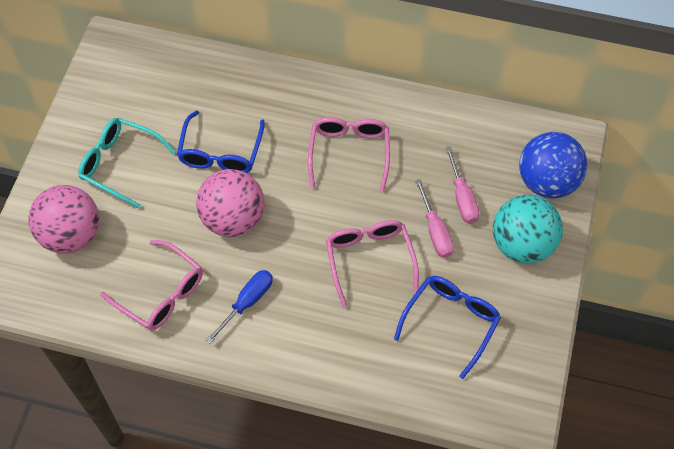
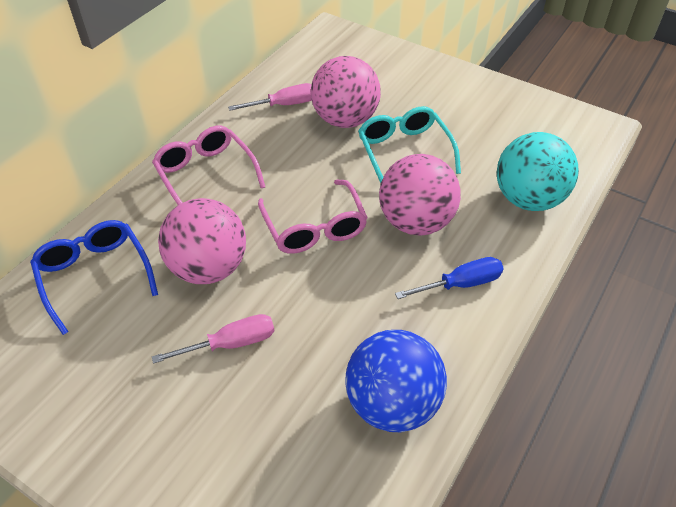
blue glasses: 2 -> 1
pink ball: 2 -> 3
pink glasses: 3 -> 2

